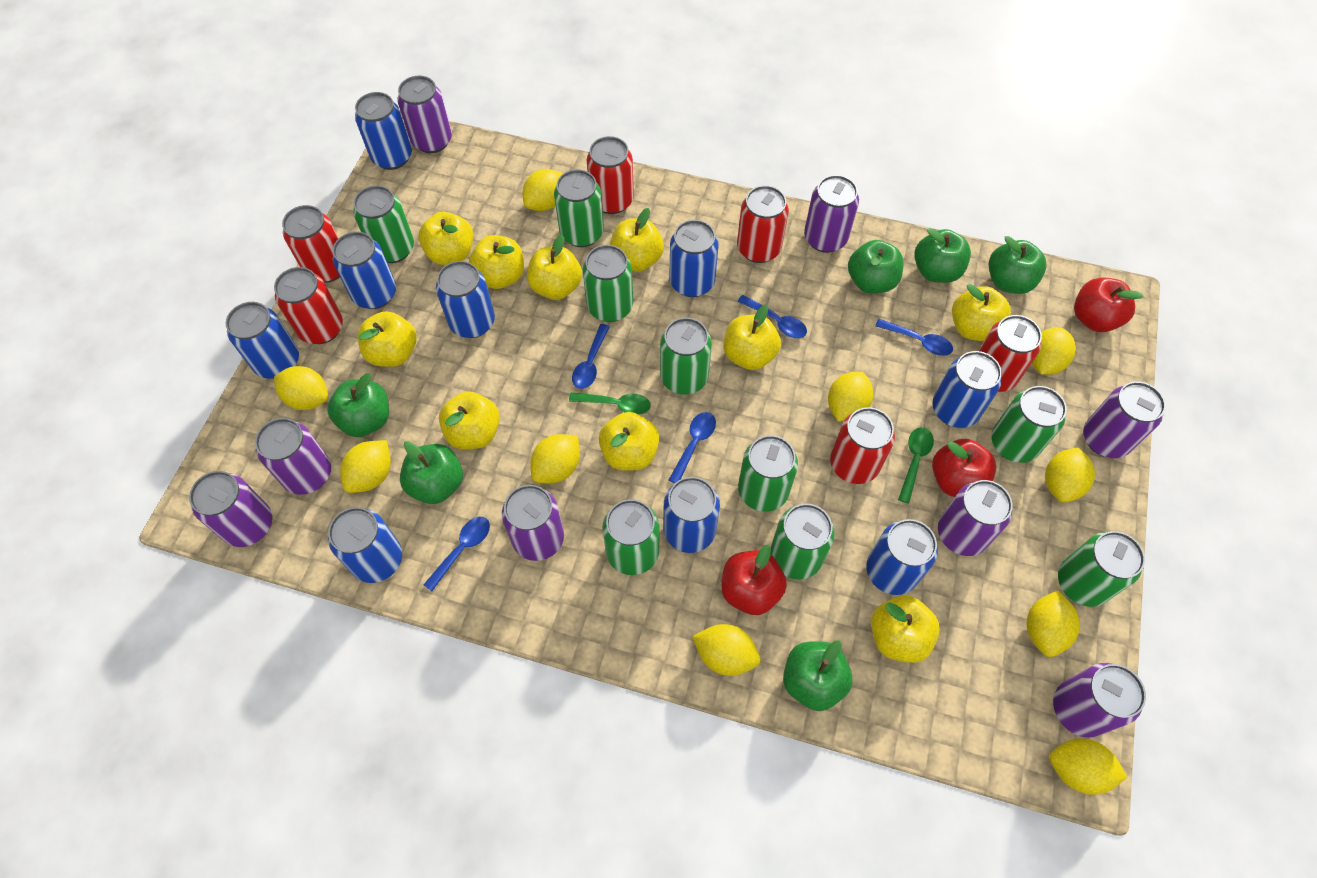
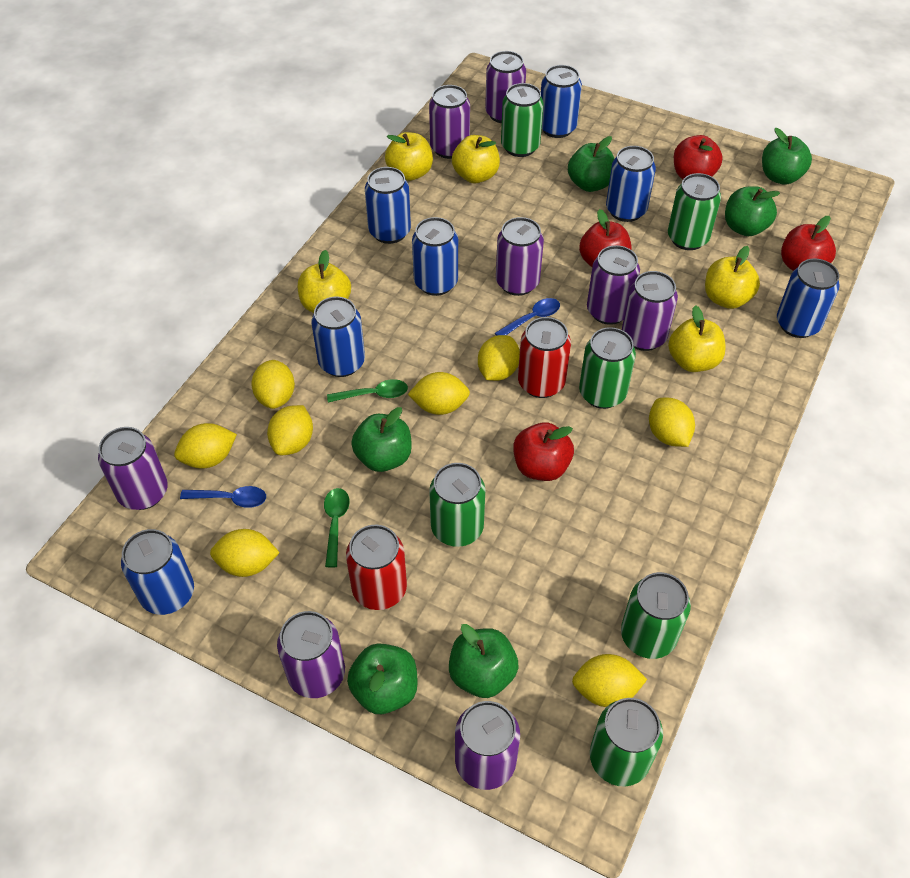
blue can: 9 -> 7
blue spoon: 5 -> 2
green can: 9 -> 6
red apple: 3 -> 4
red can: 6 -> 2
yellow apple: 10 -> 5
yellow lemon: 10 -> 8

